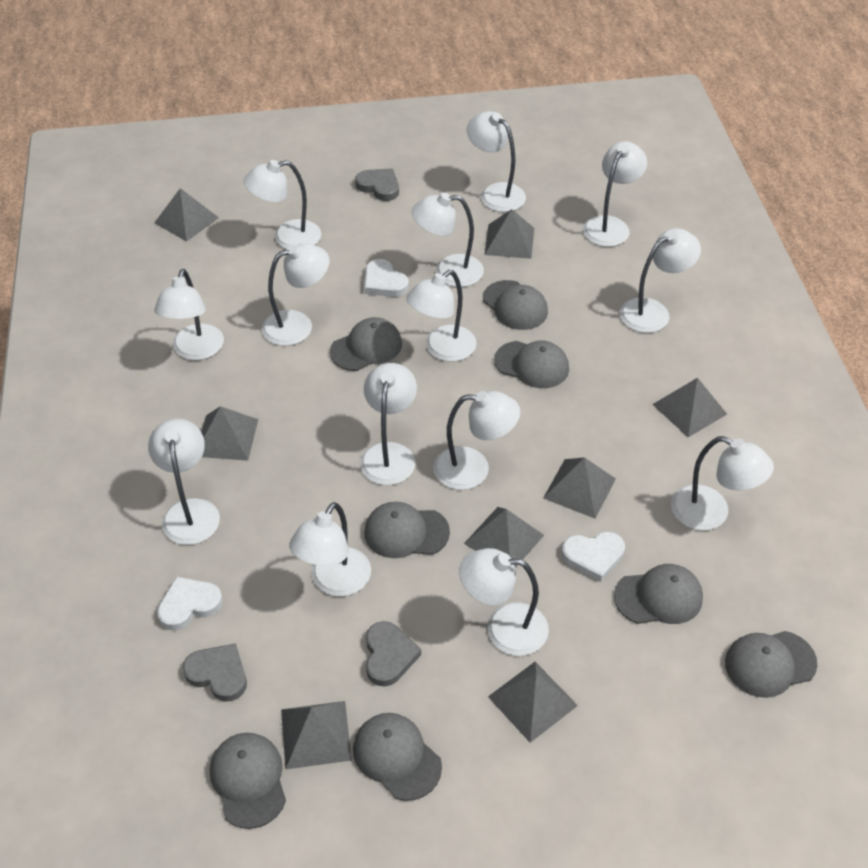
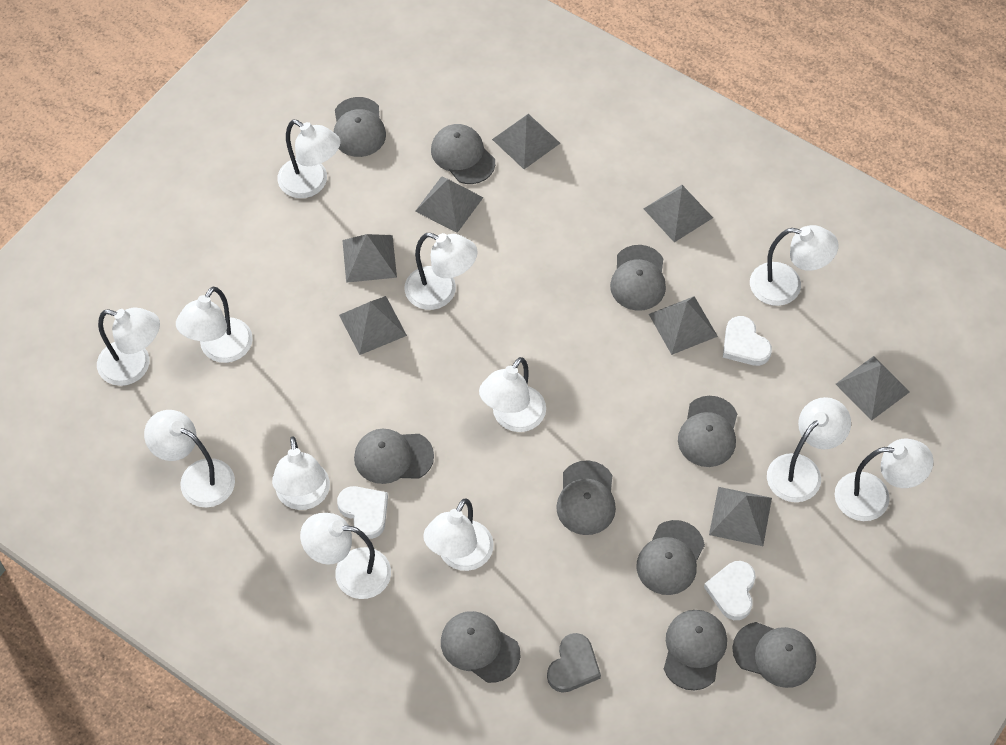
grey cap: 8 -> 10
grey heart: 3 -> 1
white lamp: 14 -> 12

